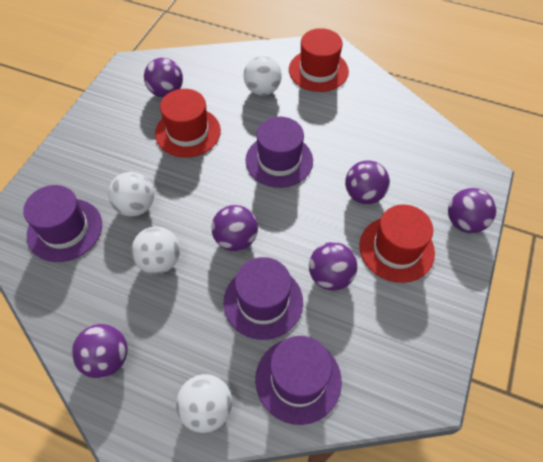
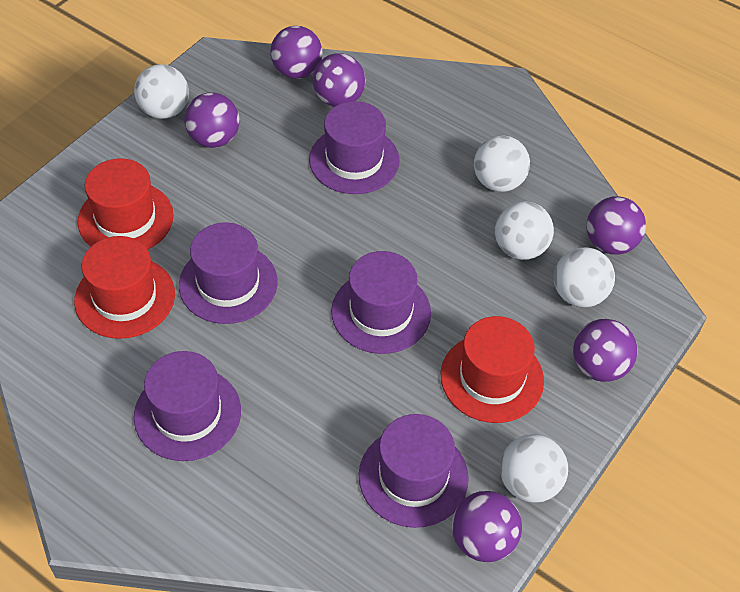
purple hat: 4 -> 5
white ball: 4 -> 5

